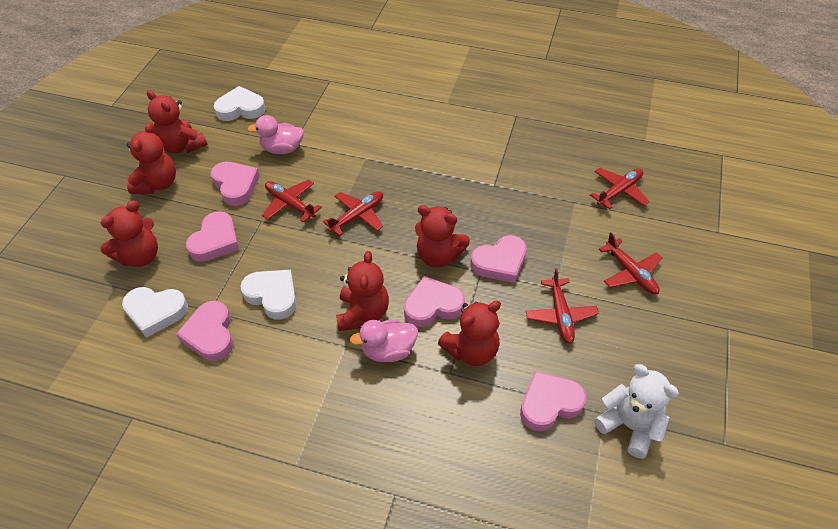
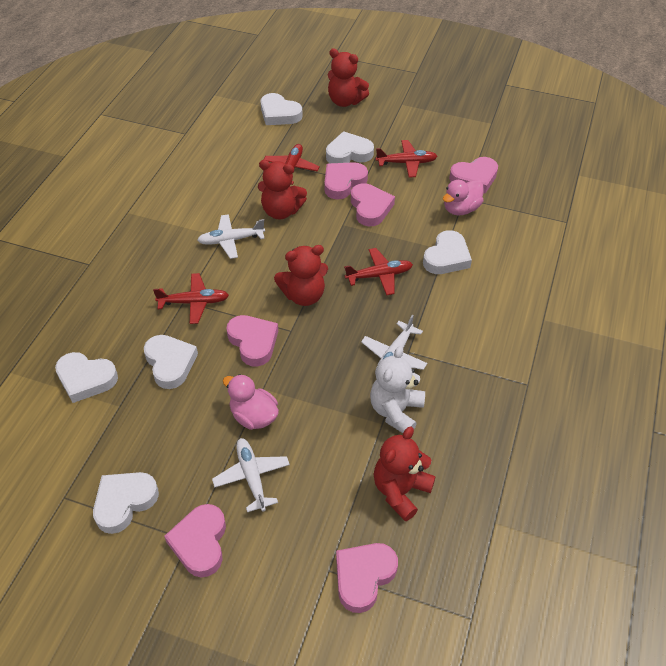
red plane: 5 -> 4
red teddy bear: 6 -> 4
white heart: 3 -> 6
white plane: 0 -> 3

